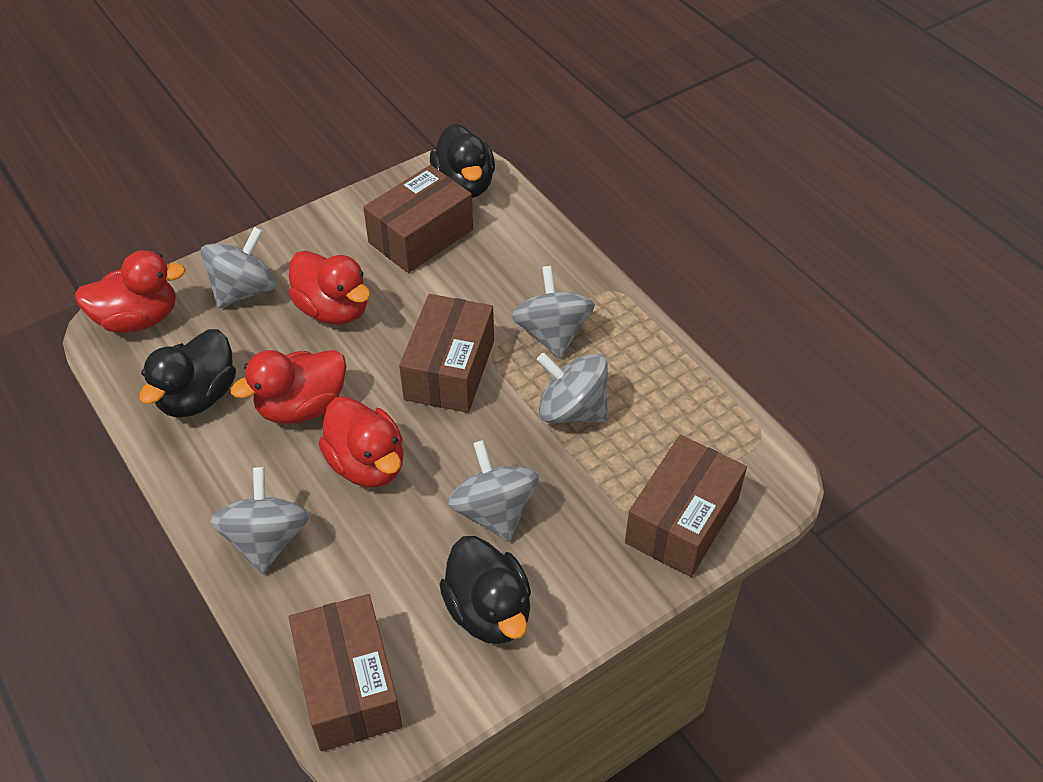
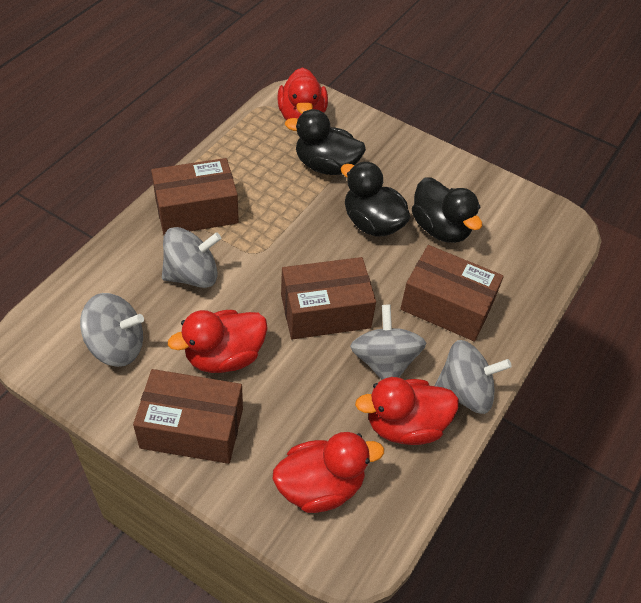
grey spinning top: 5 -> 4

